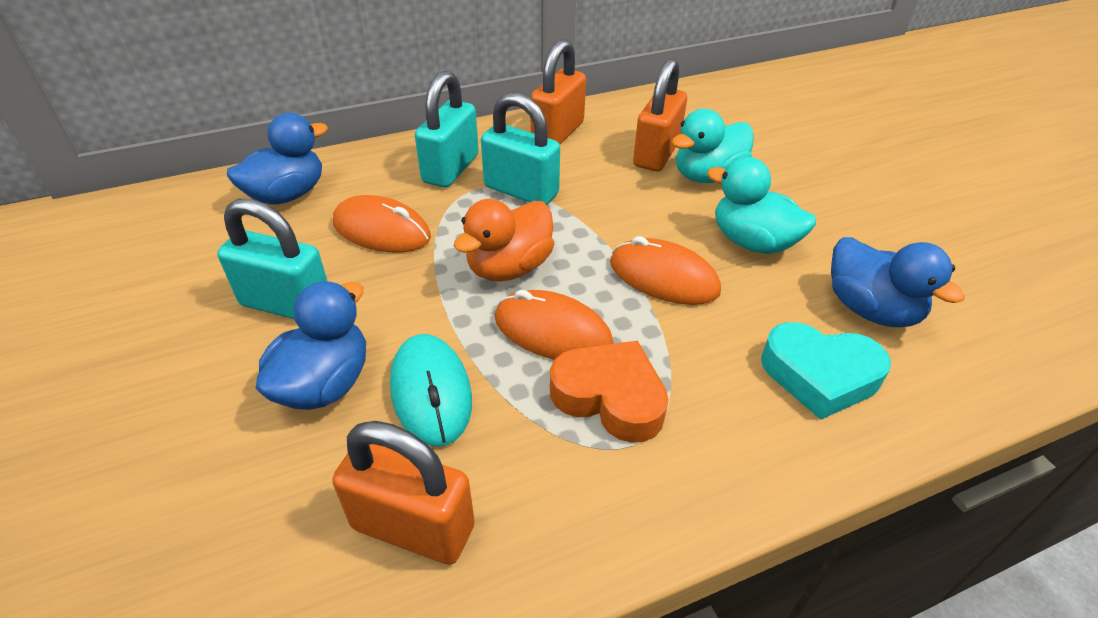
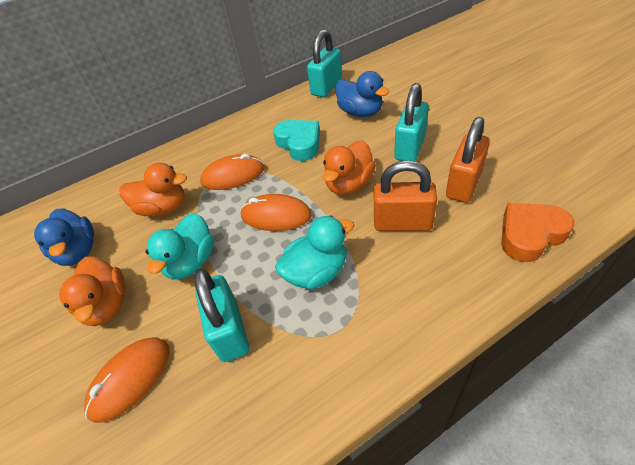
blue duck: 3 -> 2
orange duck: 1 -> 3
orange padlock: 3 -> 2
turquoise mouse: 1 -> 0

